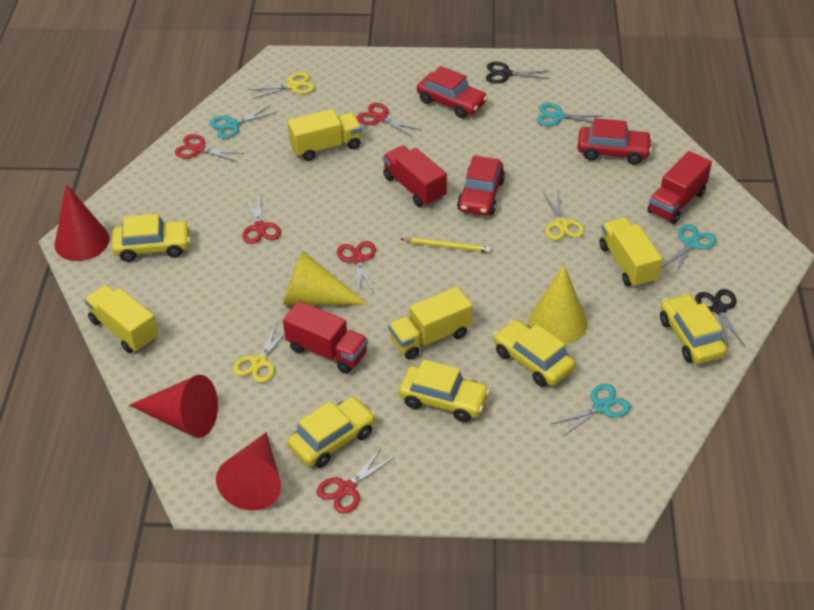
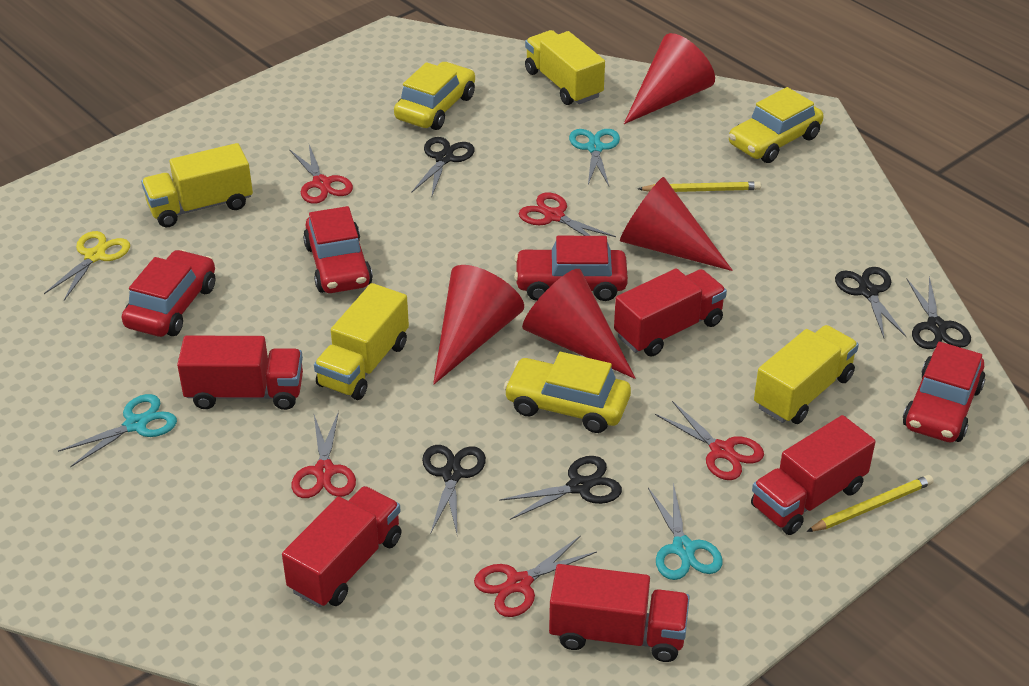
black scissors: 2 -> 5
red car: 3 -> 4
red cone: 3 -> 4
red truck: 3 -> 5
turquoise scissors: 4 -> 3
yellow car: 5 -> 3
yellow cone: 2 -> 0
yellow pencil: 1 -> 2
yellow scissors: 3 -> 1

